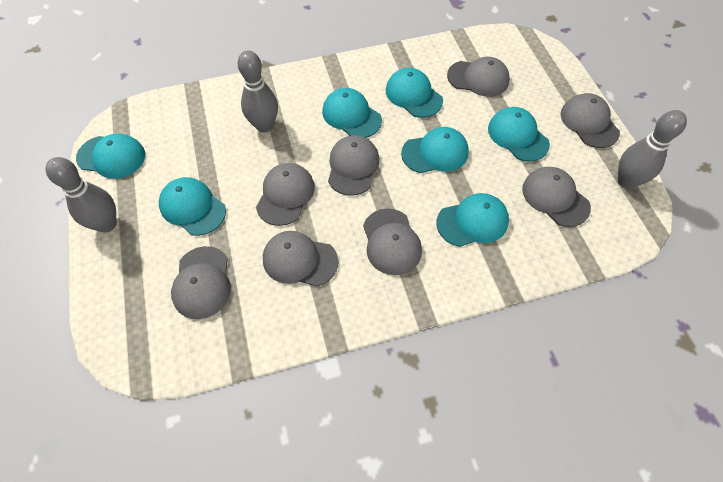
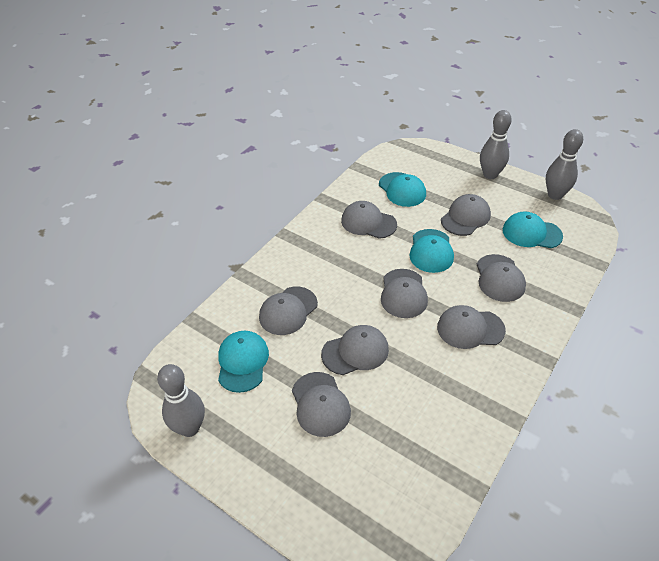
turquoise cap: 7 -> 4

